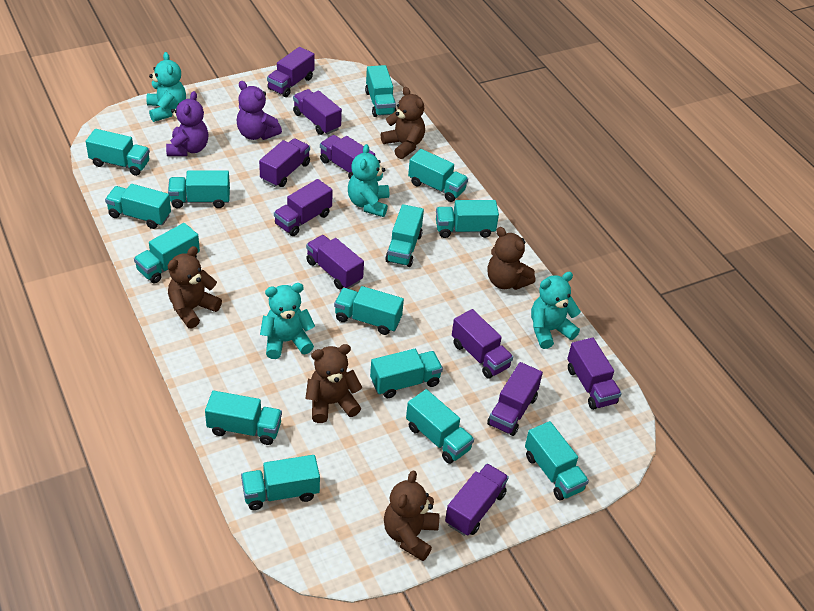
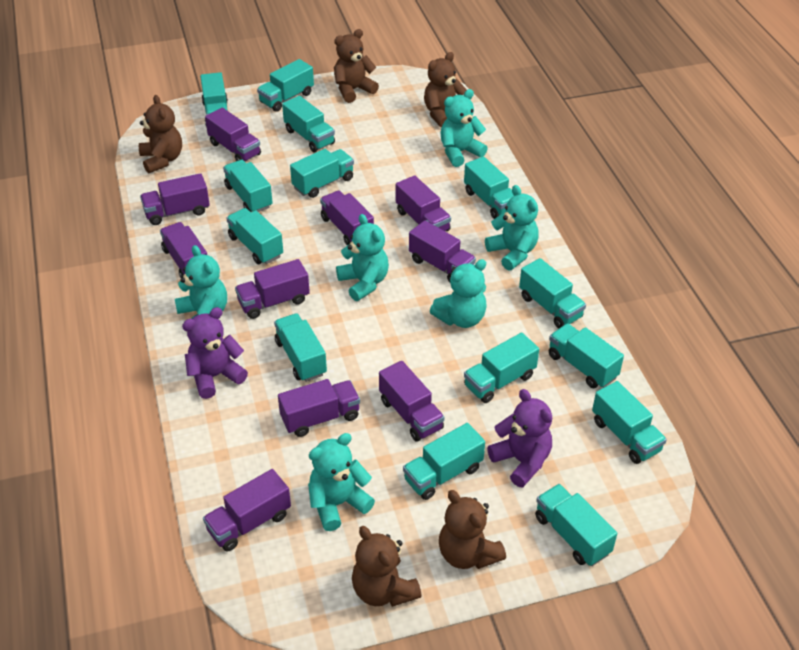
turquoise teddy bear: 4 -> 6

